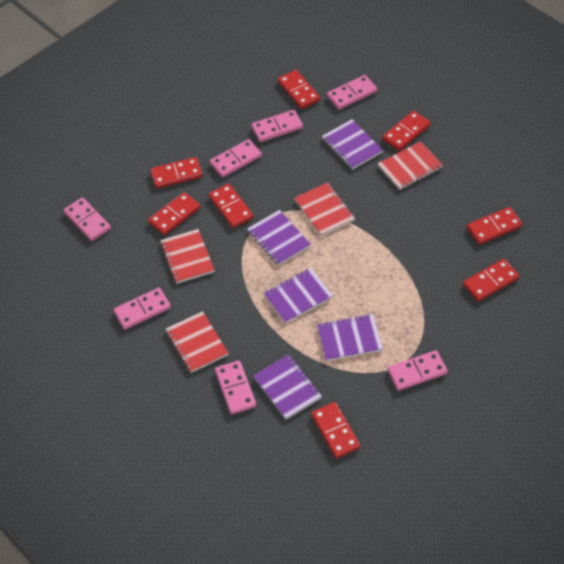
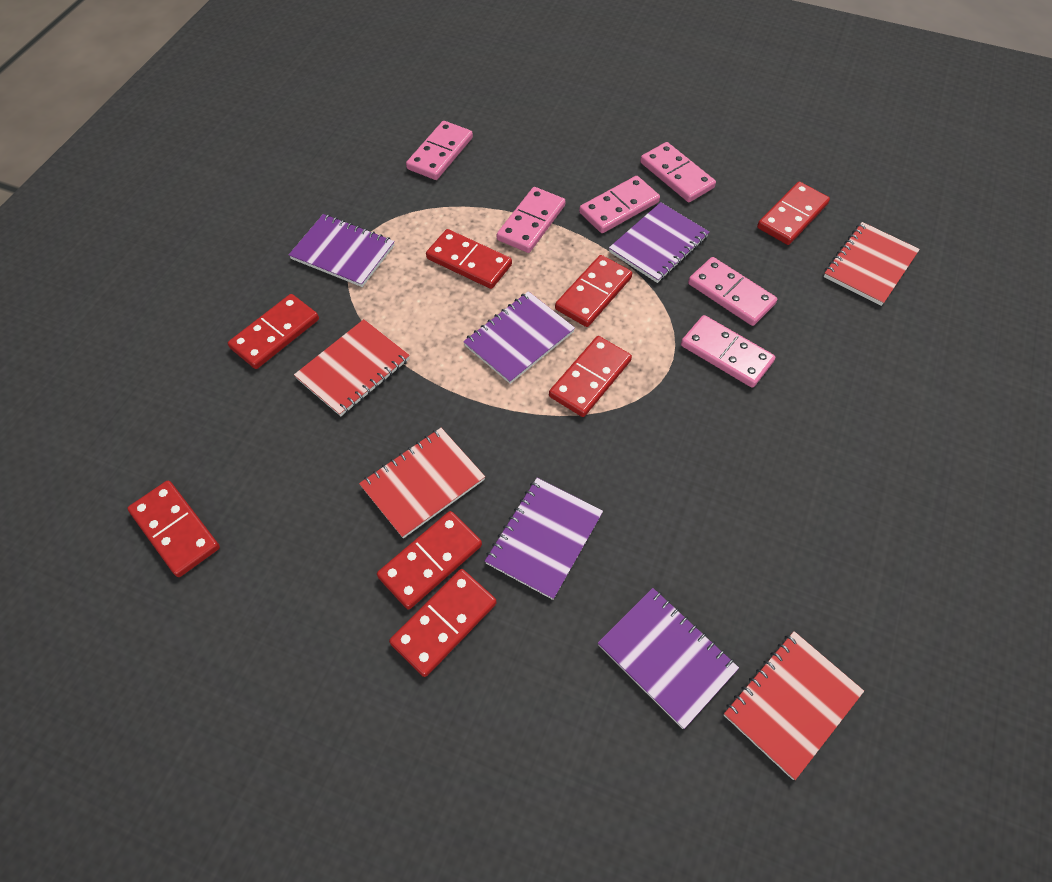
pink domino: 7 -> 6

